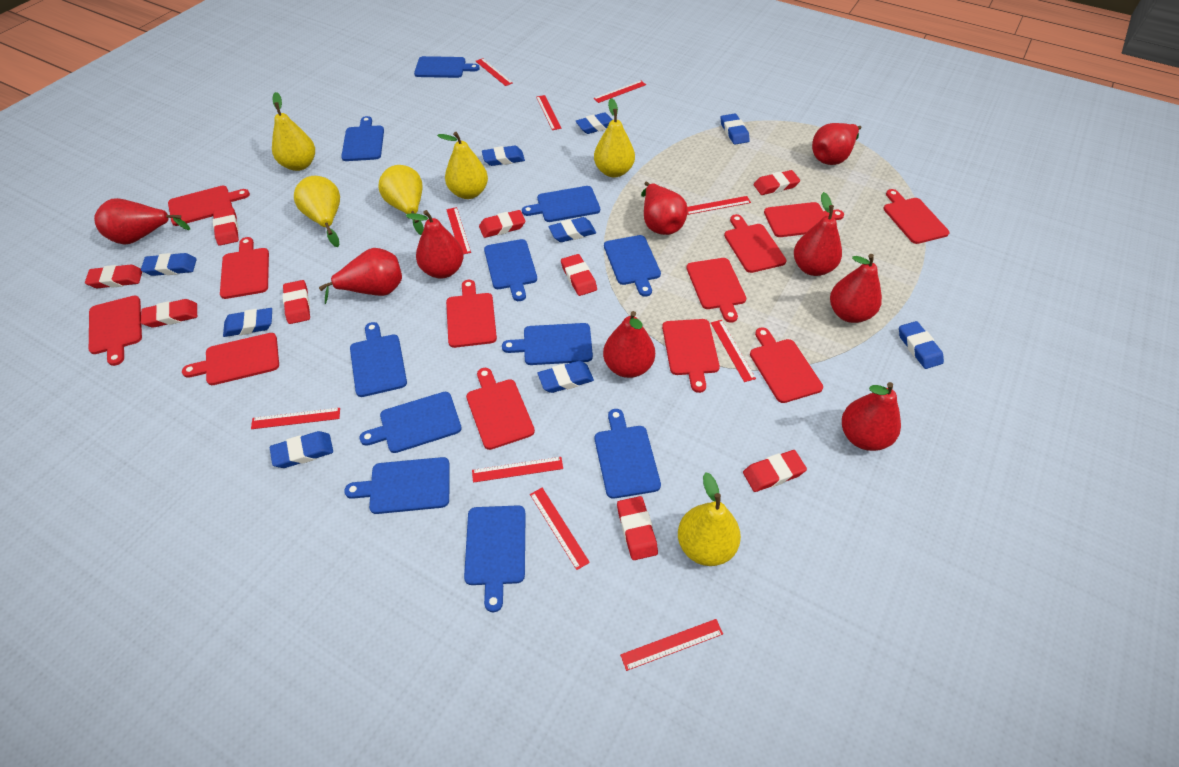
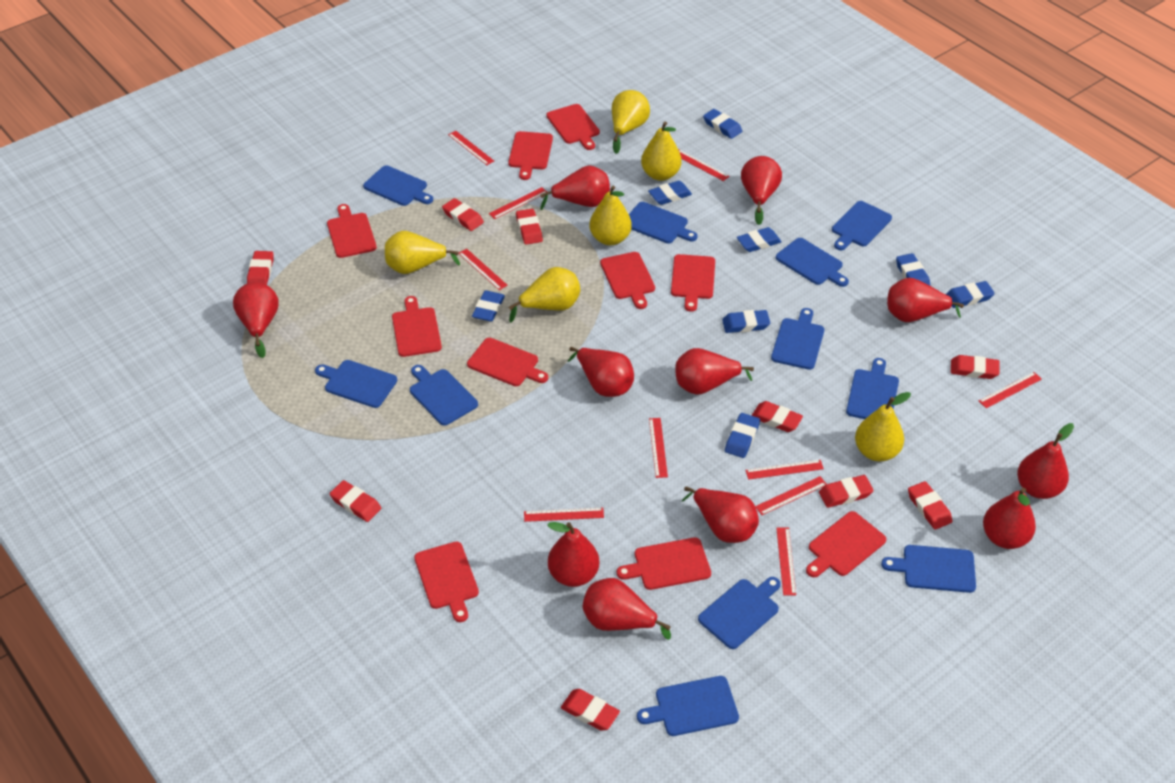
blue eraser: 9 -> 8
red cutting board: 12 -> 10
red pear: 9 -> 11

